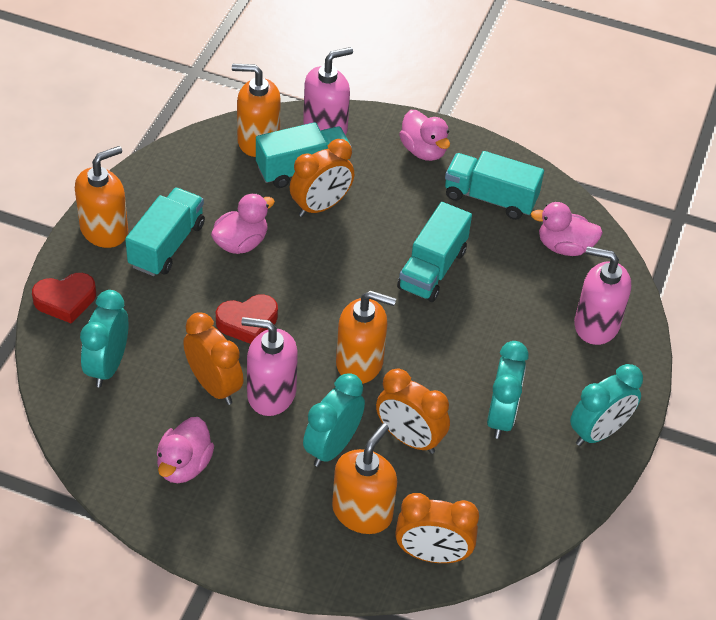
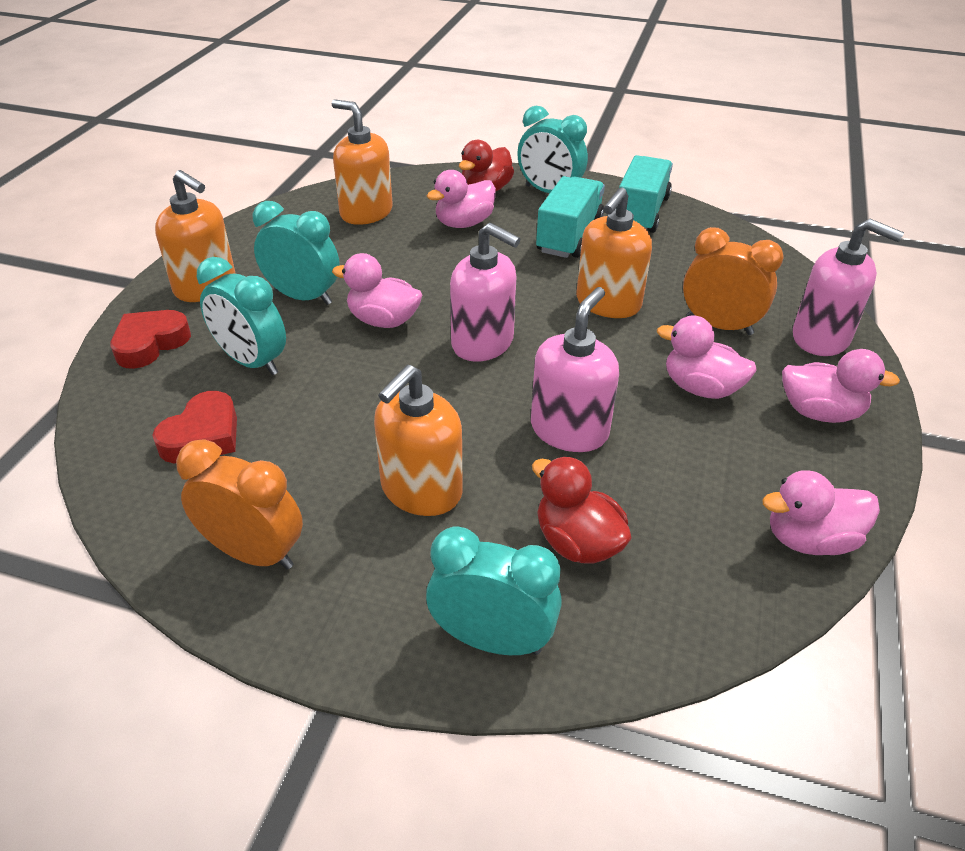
orange clock: 4 -> 2
pink duck: 4 -> 5
red duck: 0 -> 2
turquoise truck: 4 -> 2

